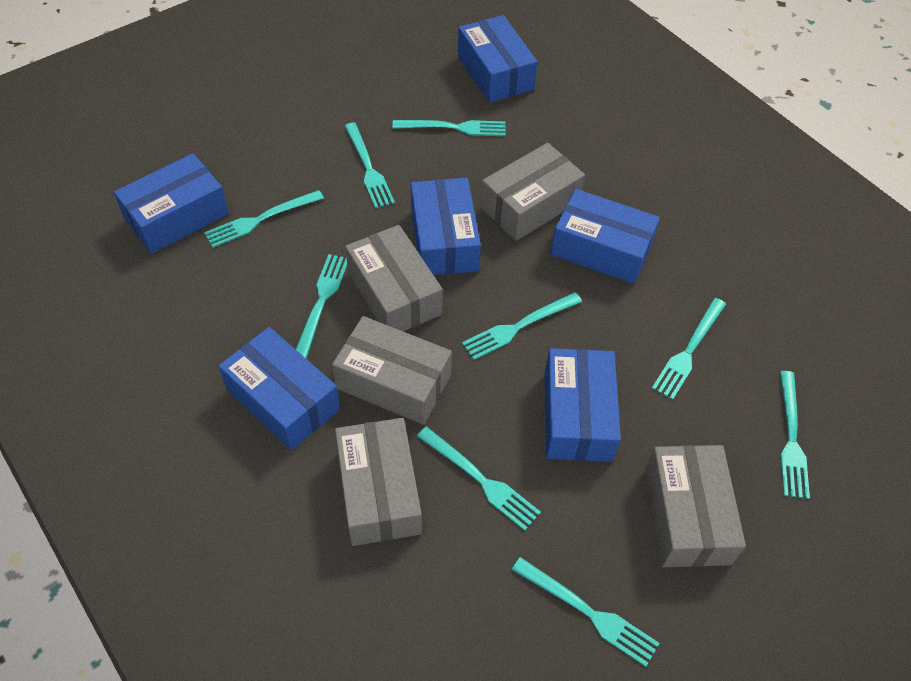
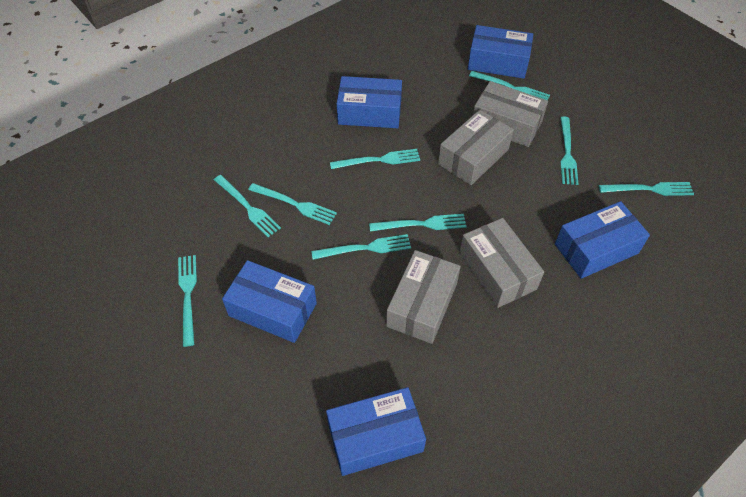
blue box: 6 -> 5
grey box: 5 -> 4

